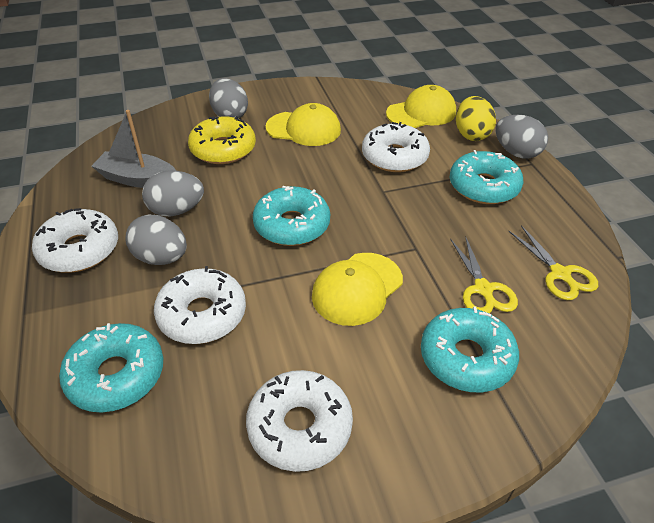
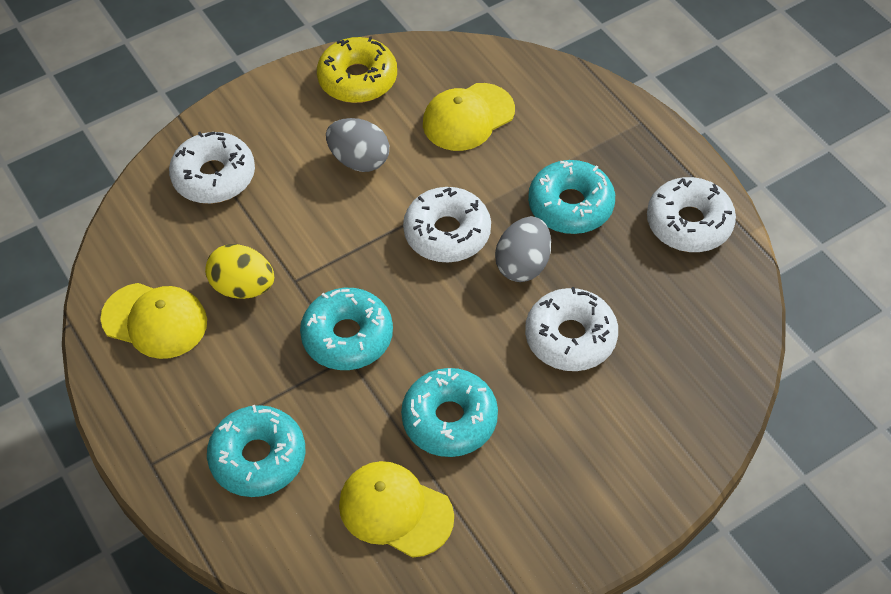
grey boat: 1 -> 0
grey egg: 4 -> 2
yellow scissors: 2 -> 0

